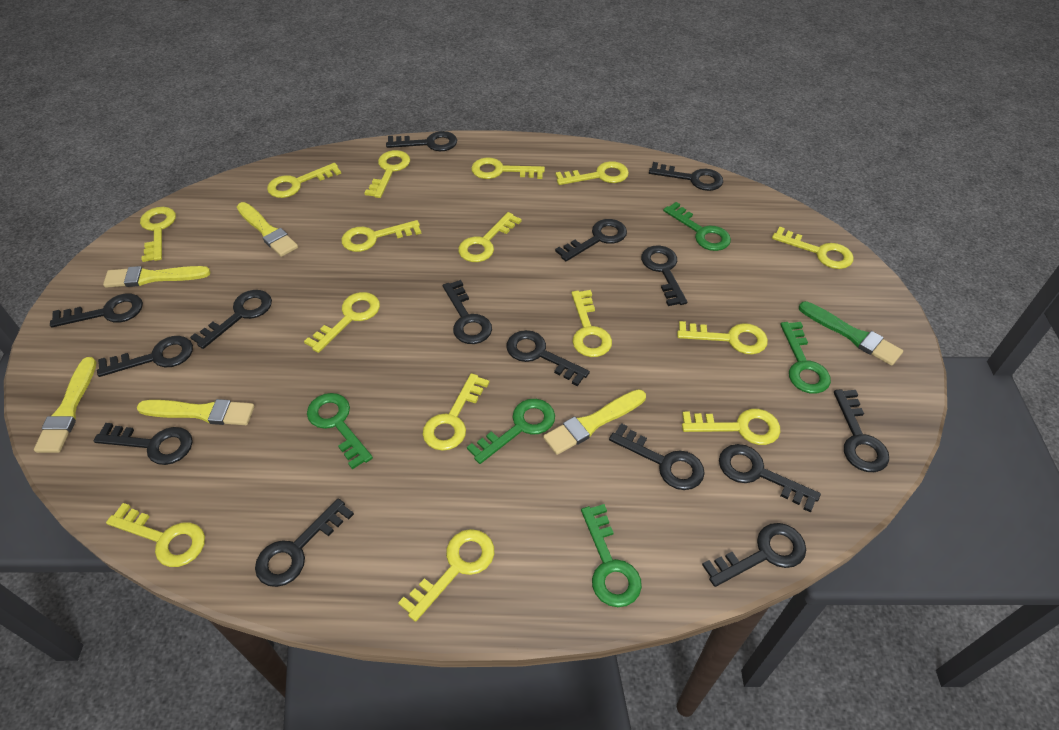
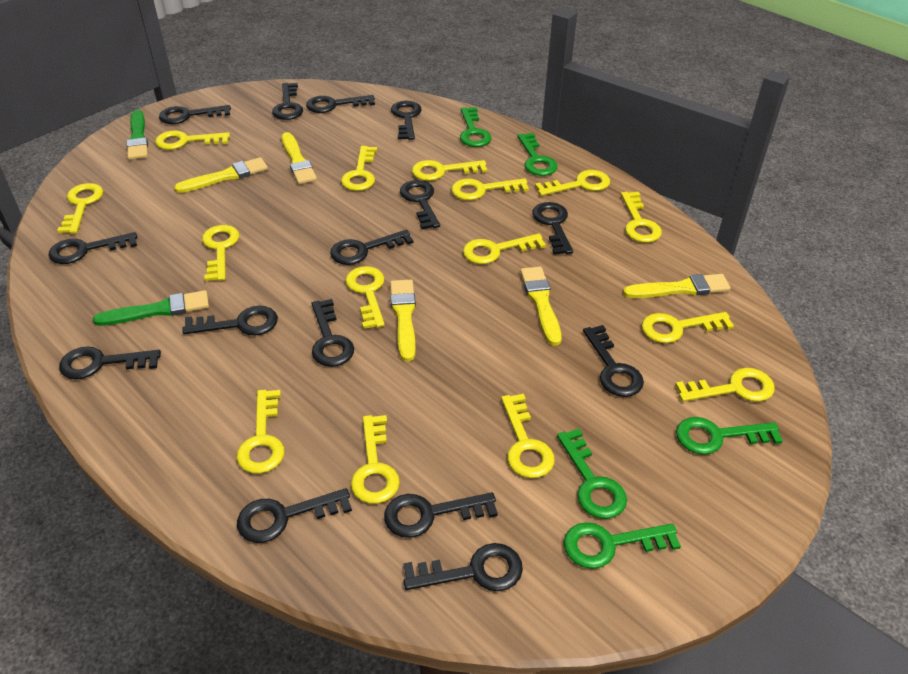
green brush: 1 -> 2

